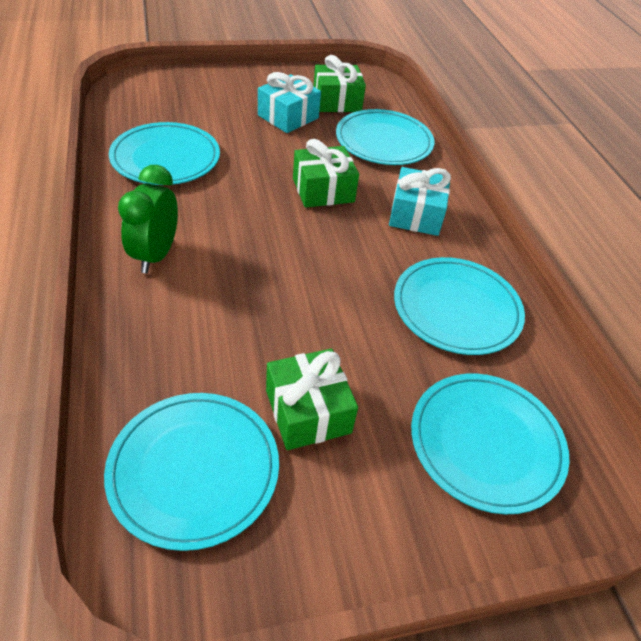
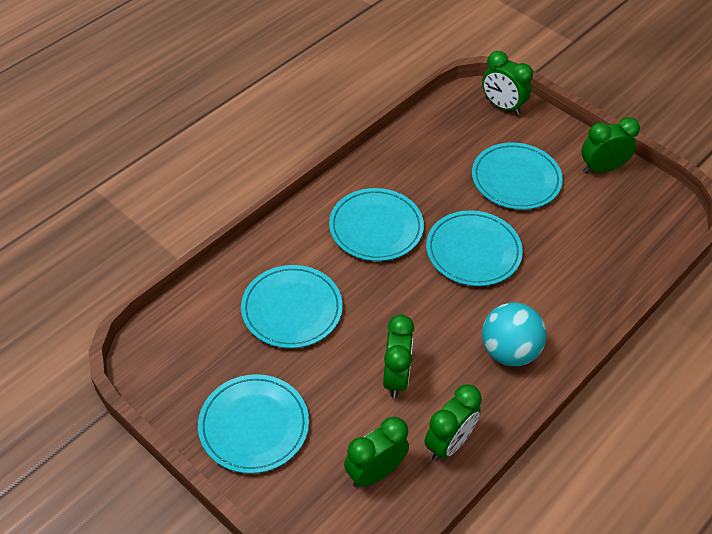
green clock: 1 -> 5
green gift: 3 -> 0
turquoise ball: 0 -> 1
turquoise gift: 2 -> 0

